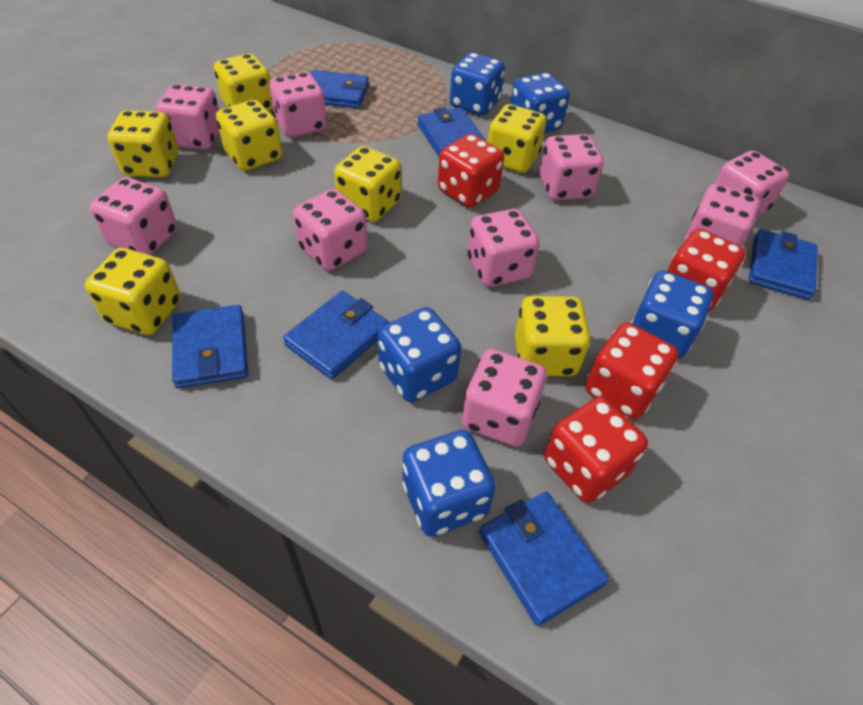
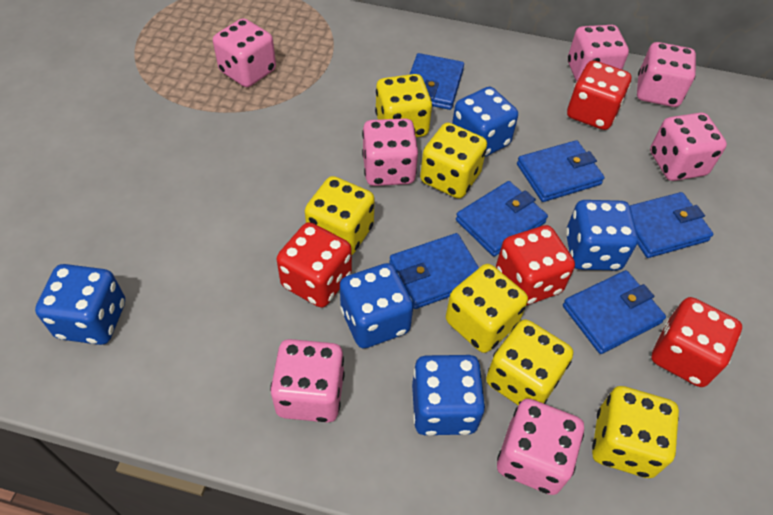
pink dice: 9 -> 7
yellow dice: 7 -> 6

